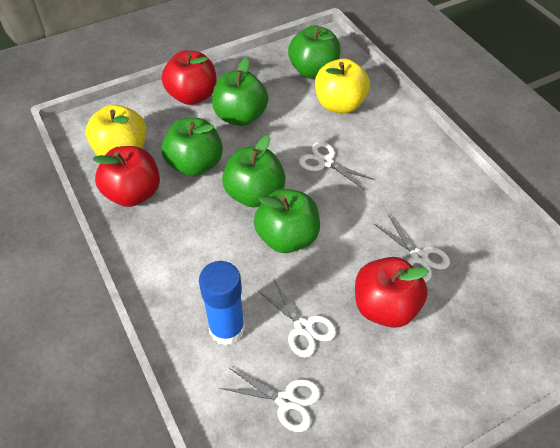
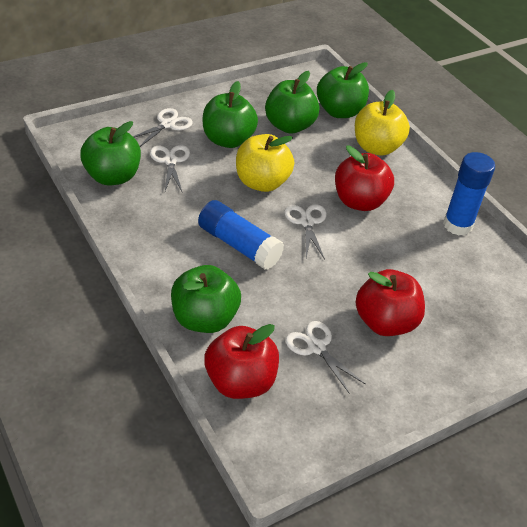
blue glue stick: 1 -> 2

